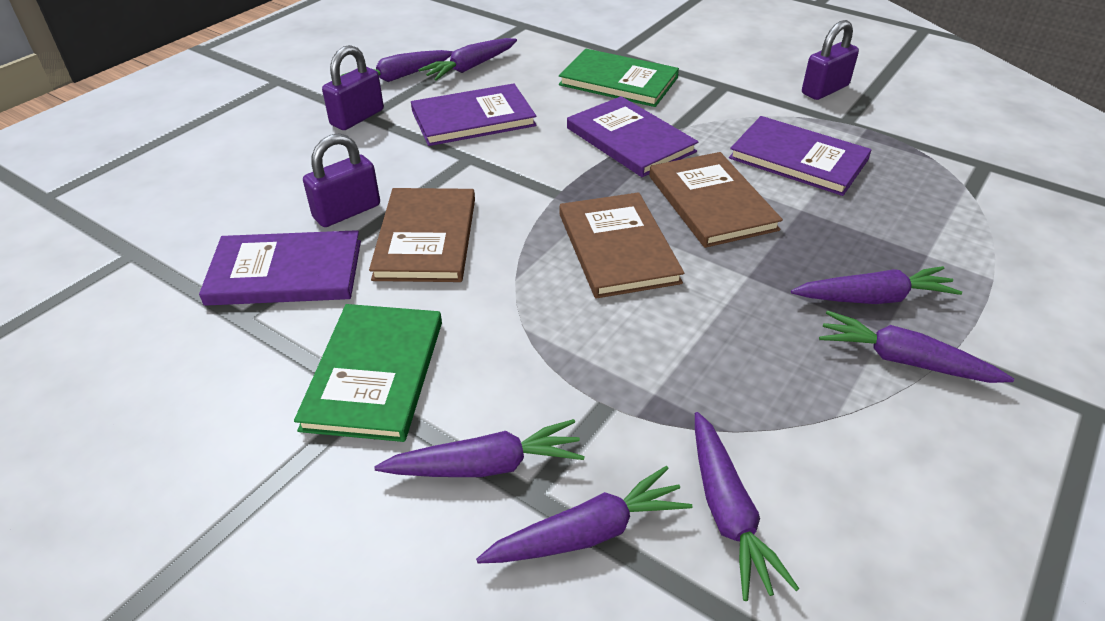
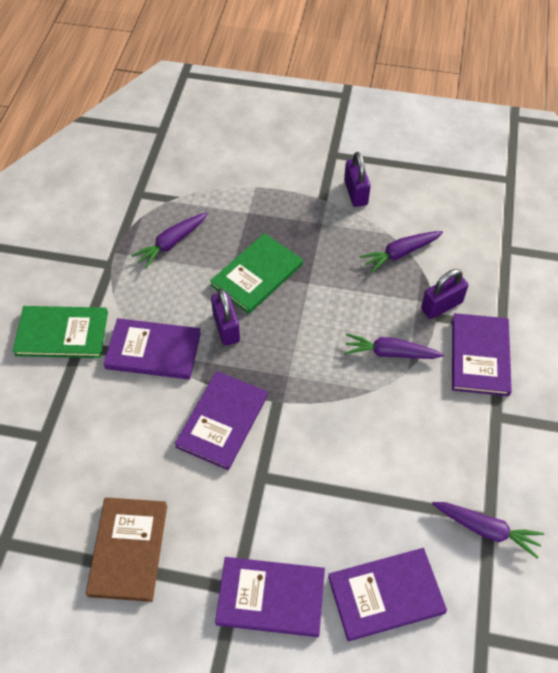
brown book: 3 -> 1
purple book: 4 -> 5
purple carrot: 7 -> 4

